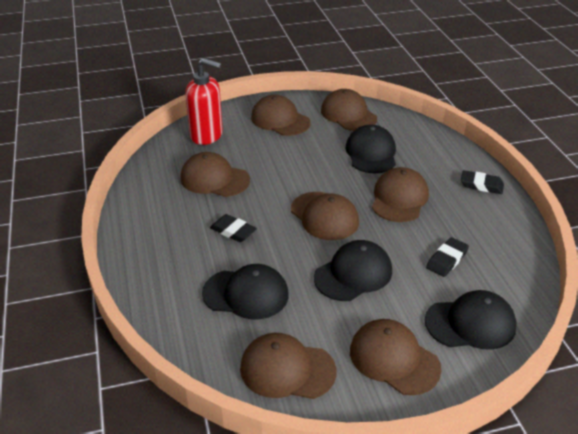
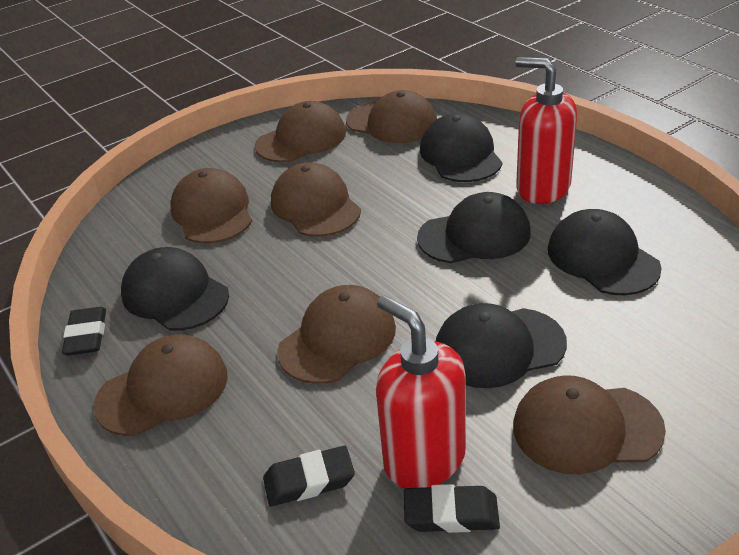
black cap: 4 -> 5
red soap dispenser: 1 -> 2

